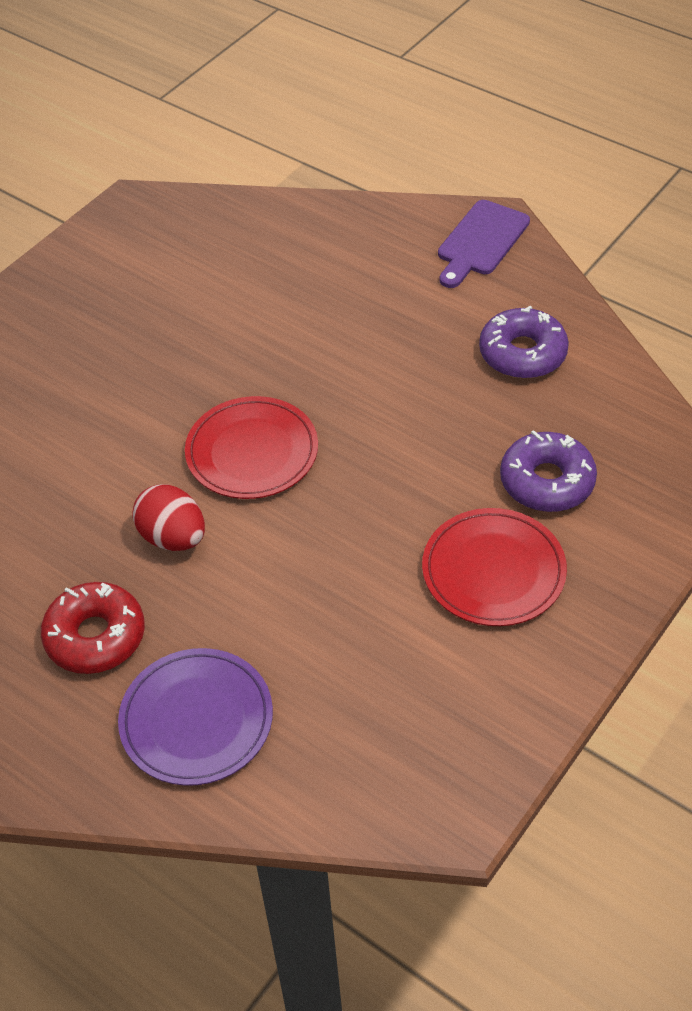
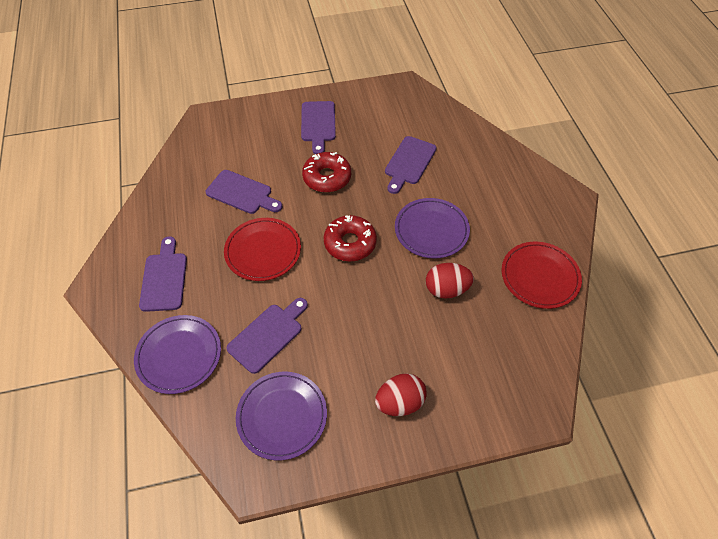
purple cutting board: 1 -> 5
purple donut: 2 -> 0
purple plate: 1 -> 3
red donut: 1 -> 2
red egg: 1 -> 2

